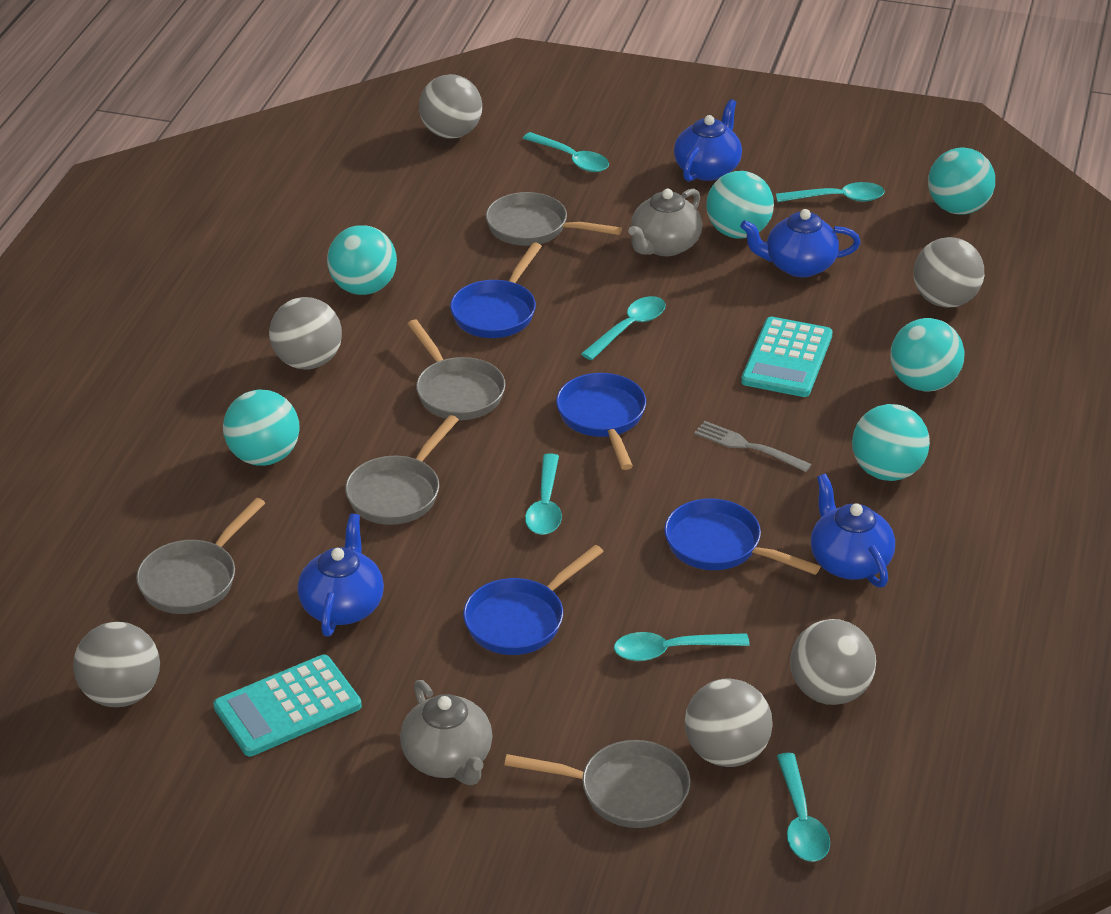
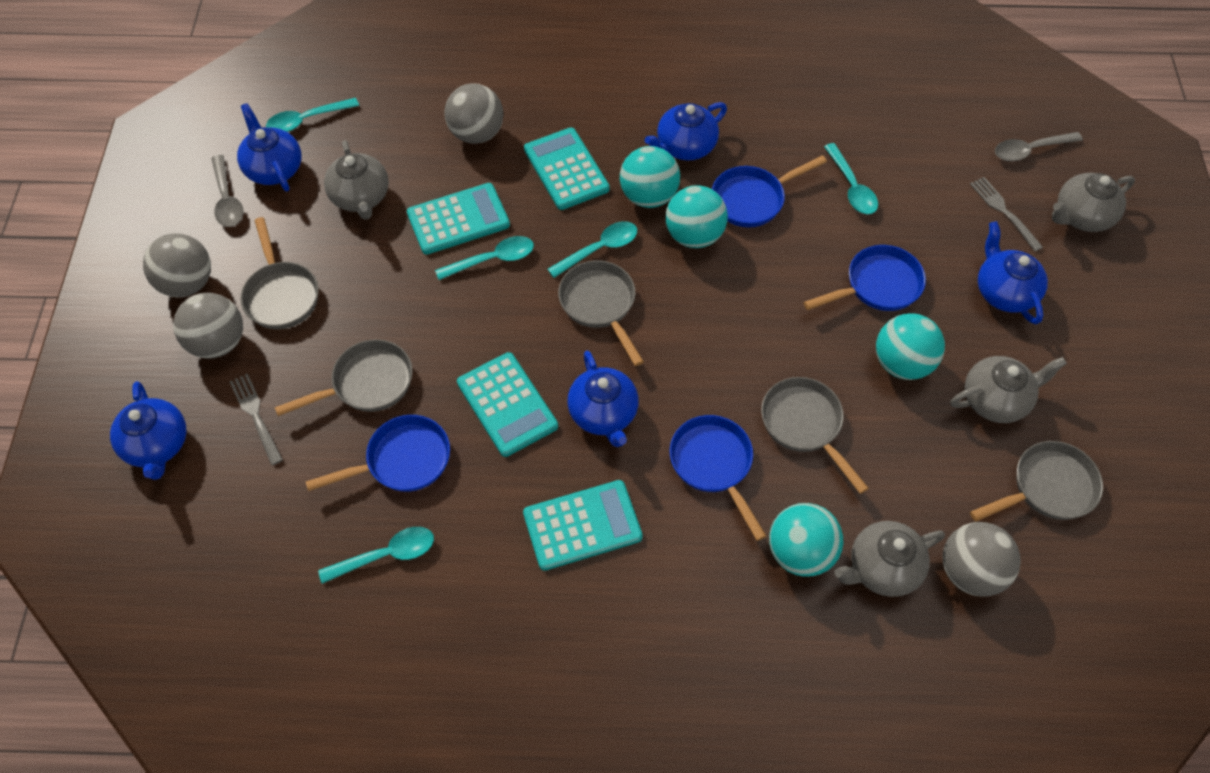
blue teapot: 4 -> 5
grey ball: 6 -> 4
grey fork: 1 -> 2
grey spoon: 0 -> 2
grey teapot: 2 -> 4
turquoise ball: 6 -> 4
turquoise calculator: 2 -> 4
turquoise spoon: 6 -> 5

